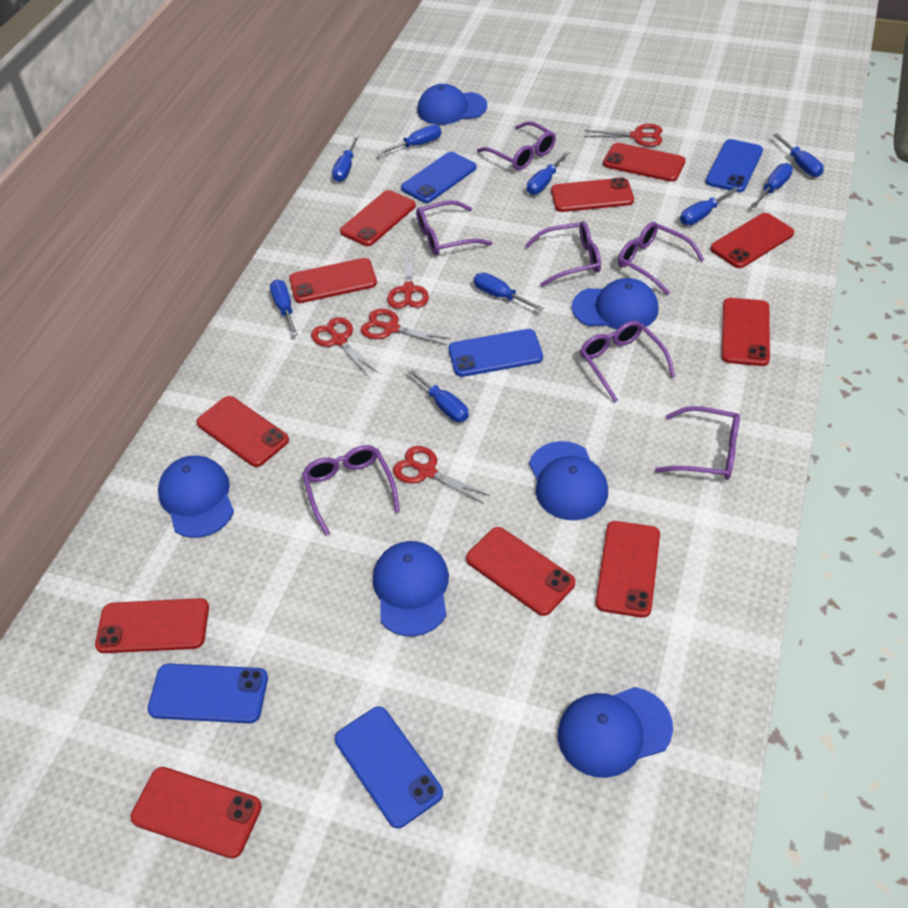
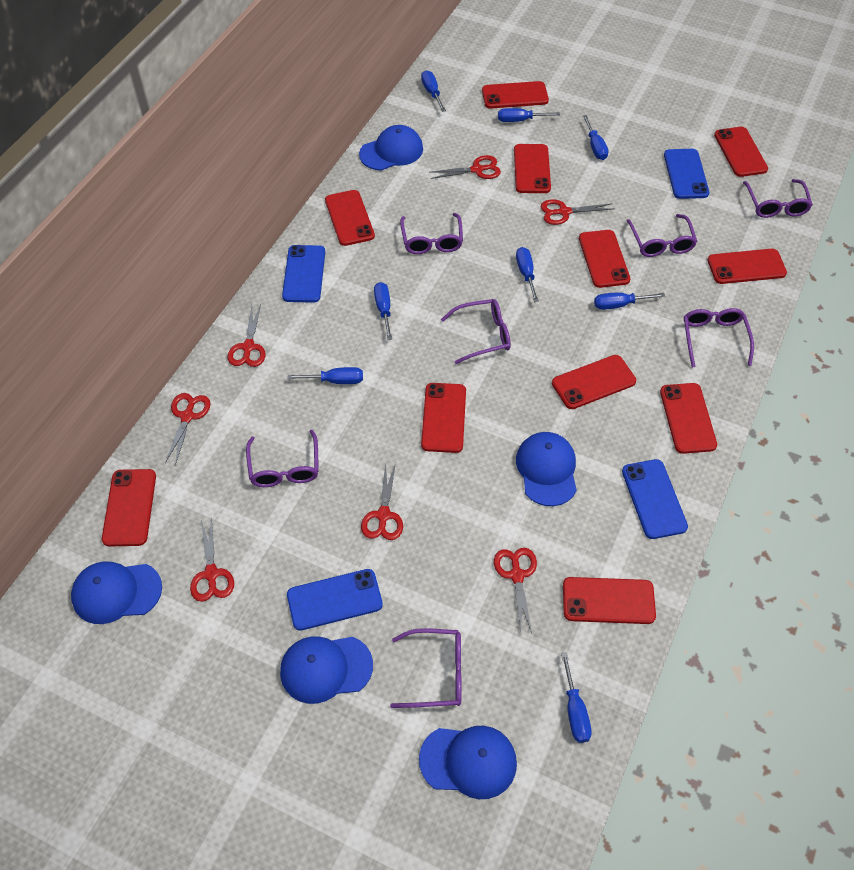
blue cap: 6 -> 5
blue phone: 5 -> 4
blue screwdriver: 9 -> 8
red scissors: 5 -> 7

